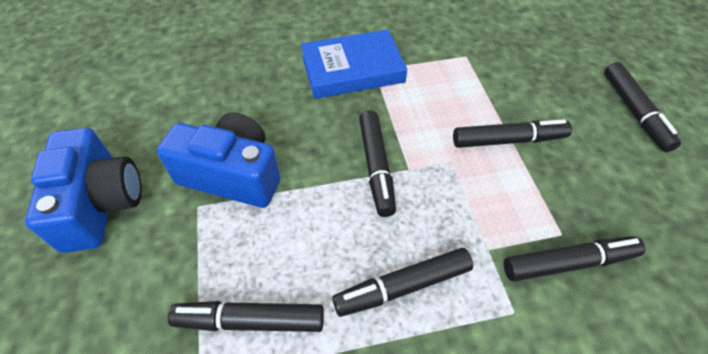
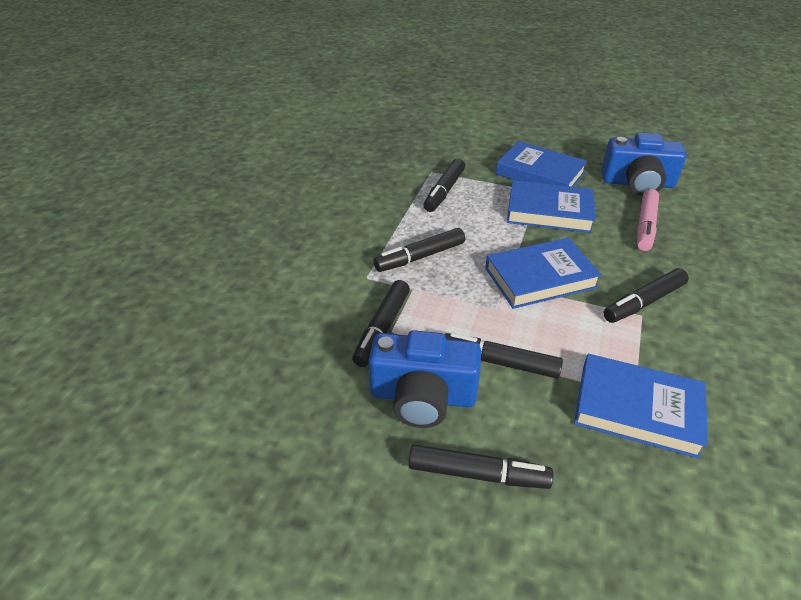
blue book: 1 -> 4
pink marker: 0 -> 1

